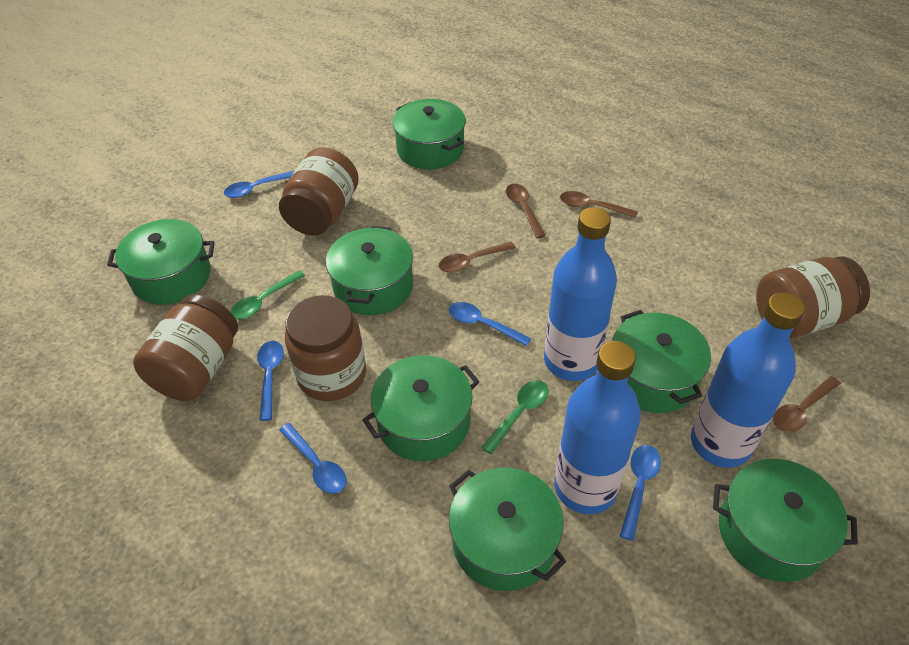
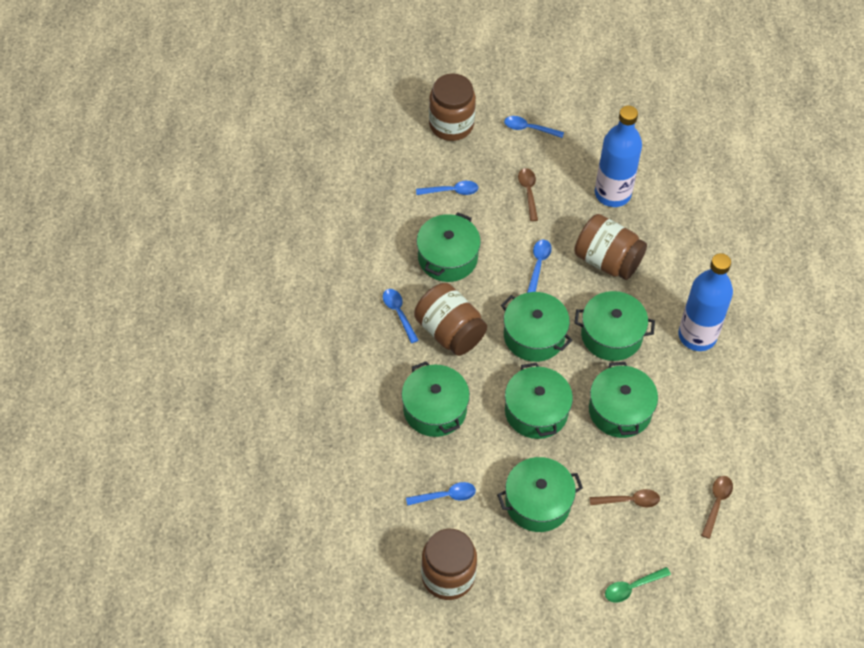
blue bottle: 3 -> 2
brown spoon: 4 -> 3
green spoon: 2 -> 1

